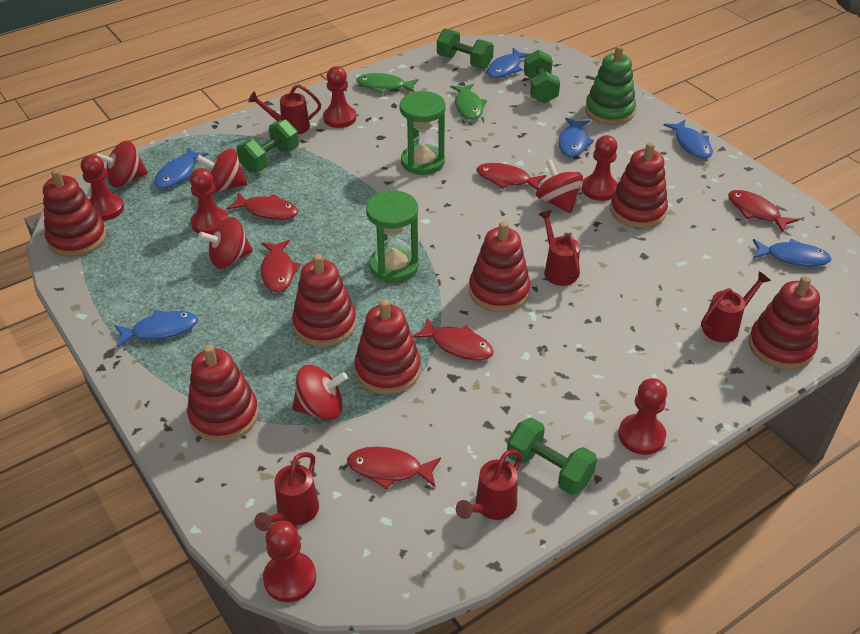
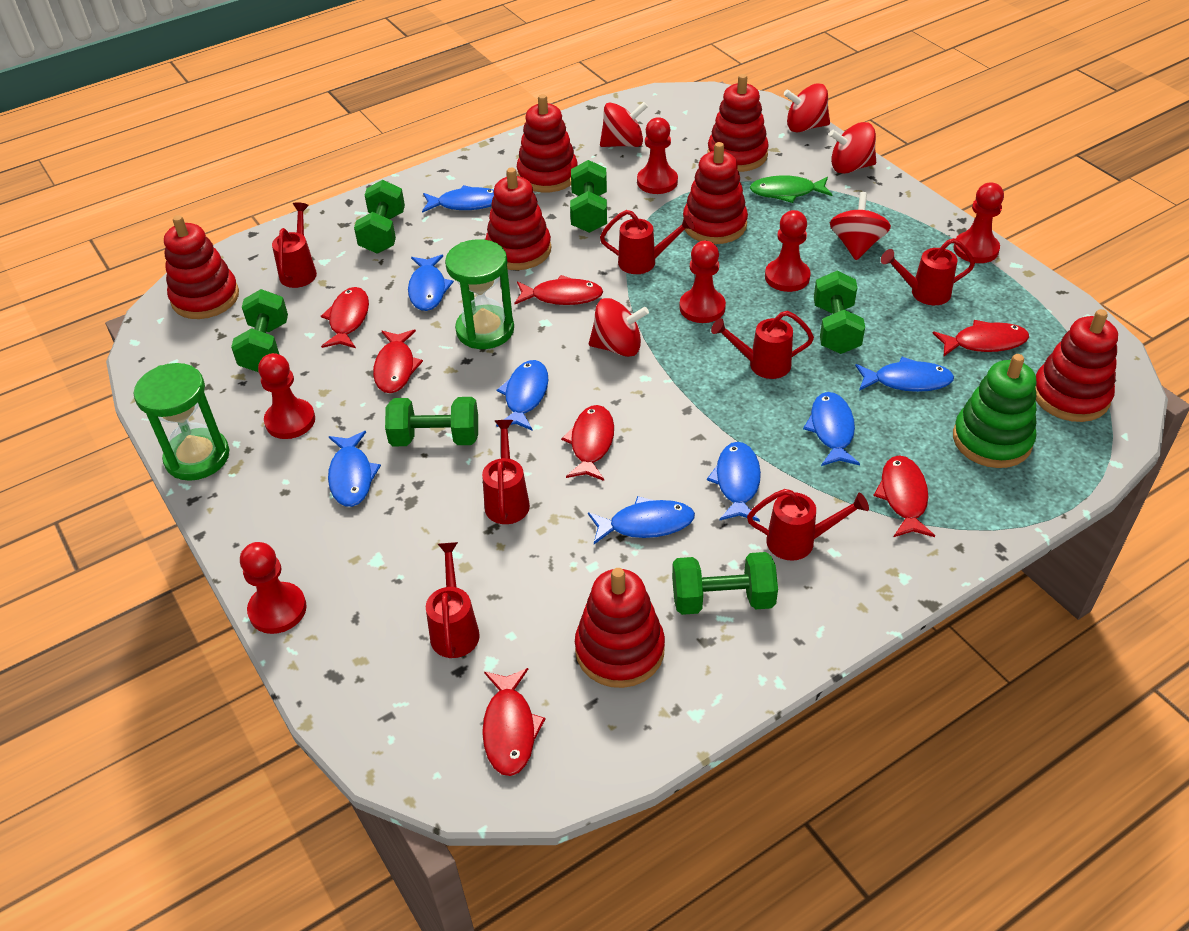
blue fish: 6 -> 8
green dumbbell: 4 -> 6
green fish: 2 -> 1
red fish: 6 -> 7
red watering can: 5 -> 7

